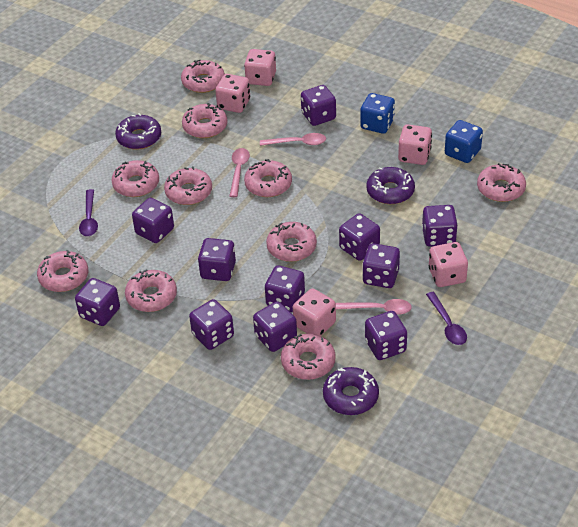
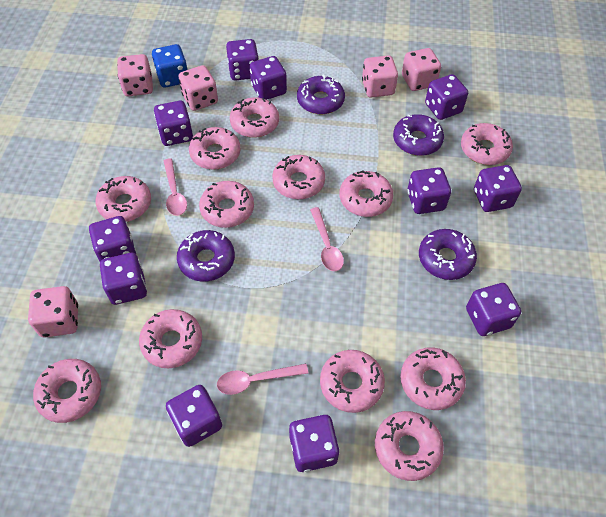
blue dice: 2 -> 1
pink donut: 10 -> 12
purple donut: 3 -> 4
purple spoon: 2 -> 0

